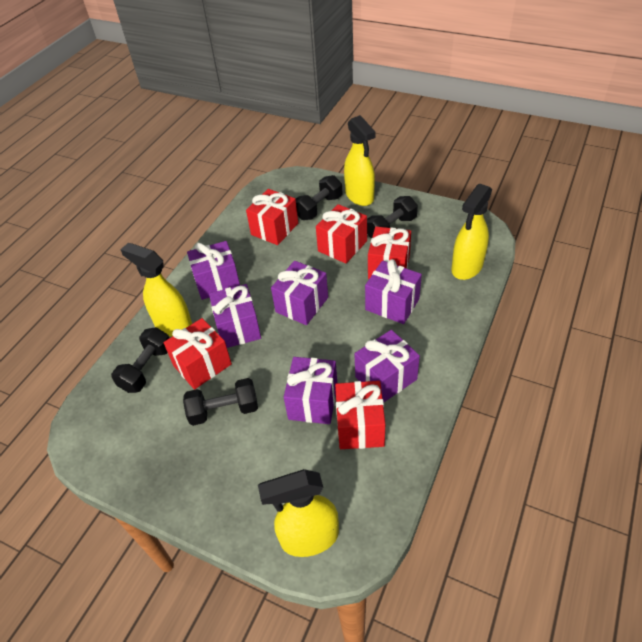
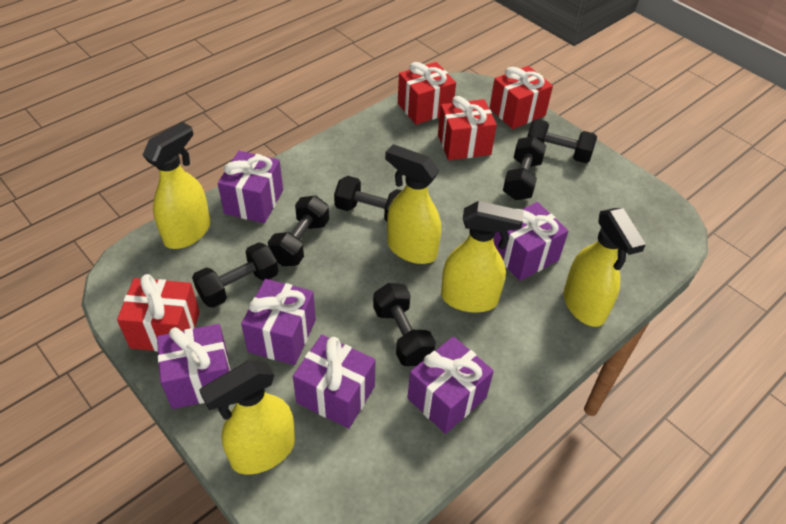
black dumbbell: 4 -> 6
red gift: 5 -> 4
yellow spray bottle: 4 -> 5

